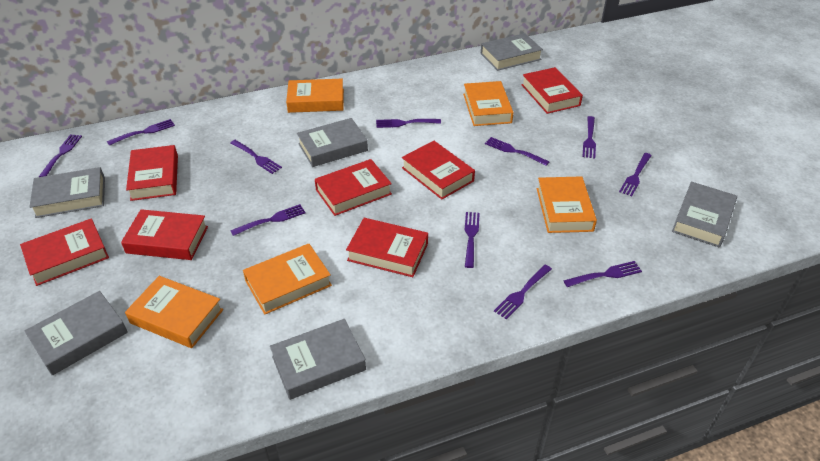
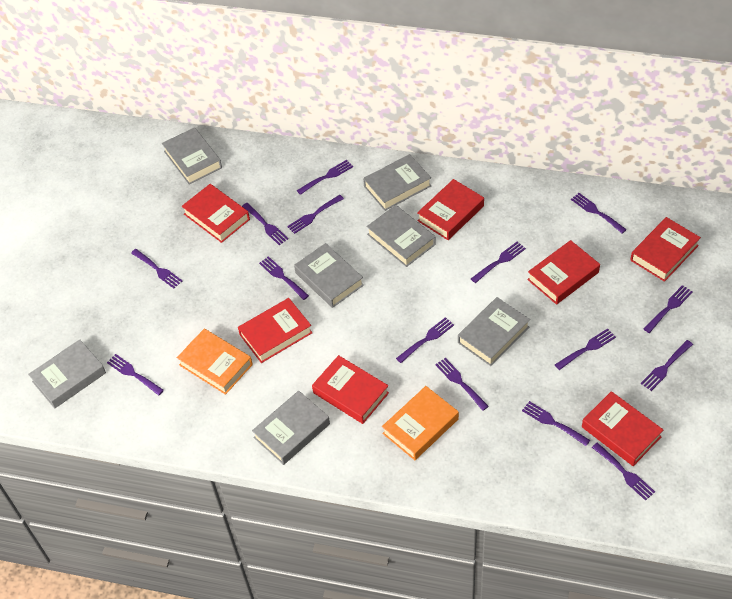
grey book: 6 -> 7
orange book: 5 -> 2
purple fork: 11 -> 15

